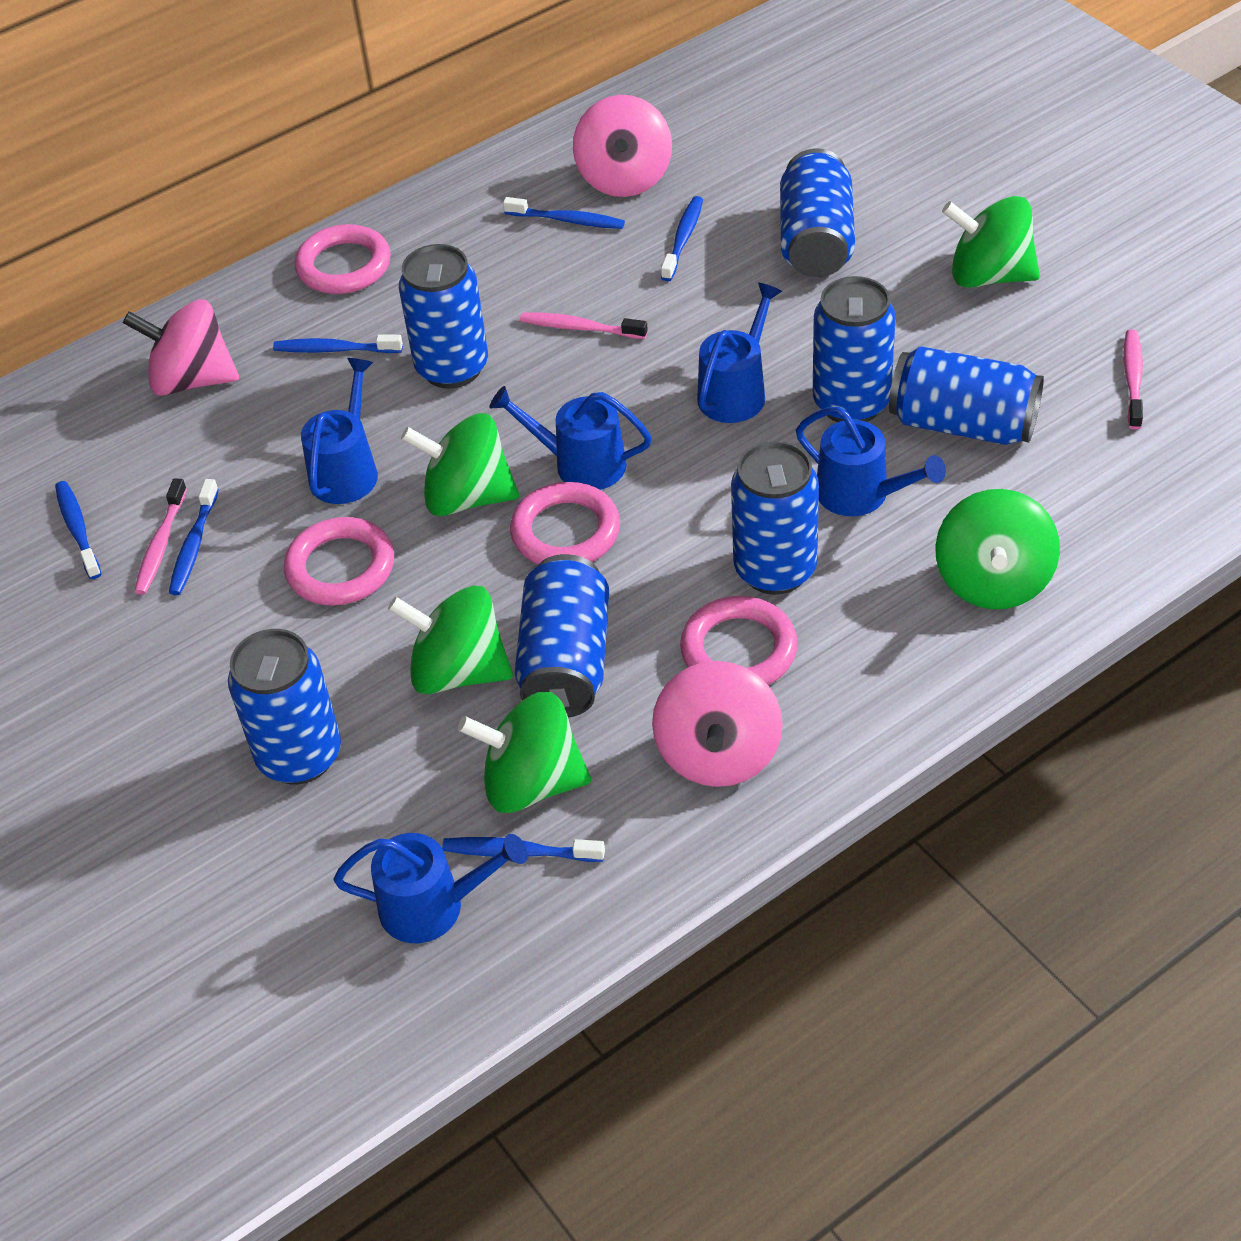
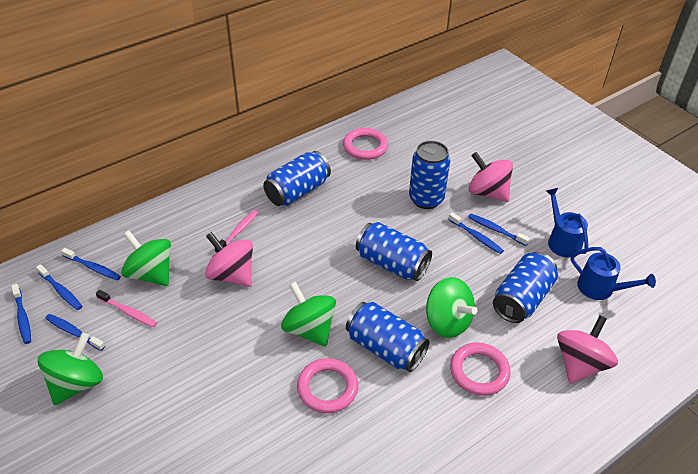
blue can: 7 -> 5
blue watering can: 5 -> 2
green spinning top: 5 -> 4
pink ring: 4 -> 3
pink toothbrush: 3 -> 2

